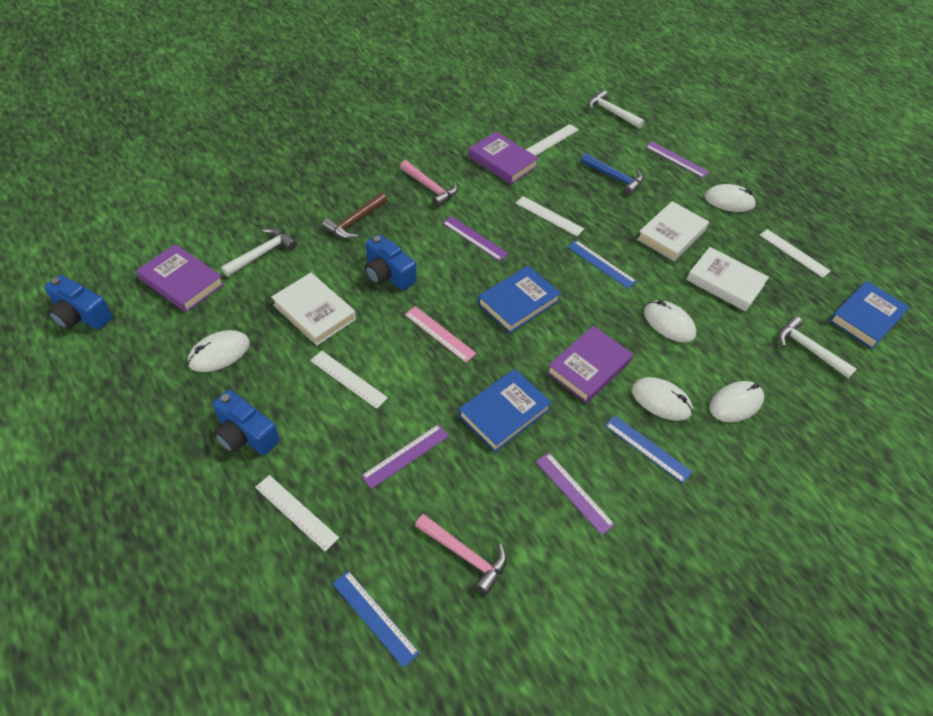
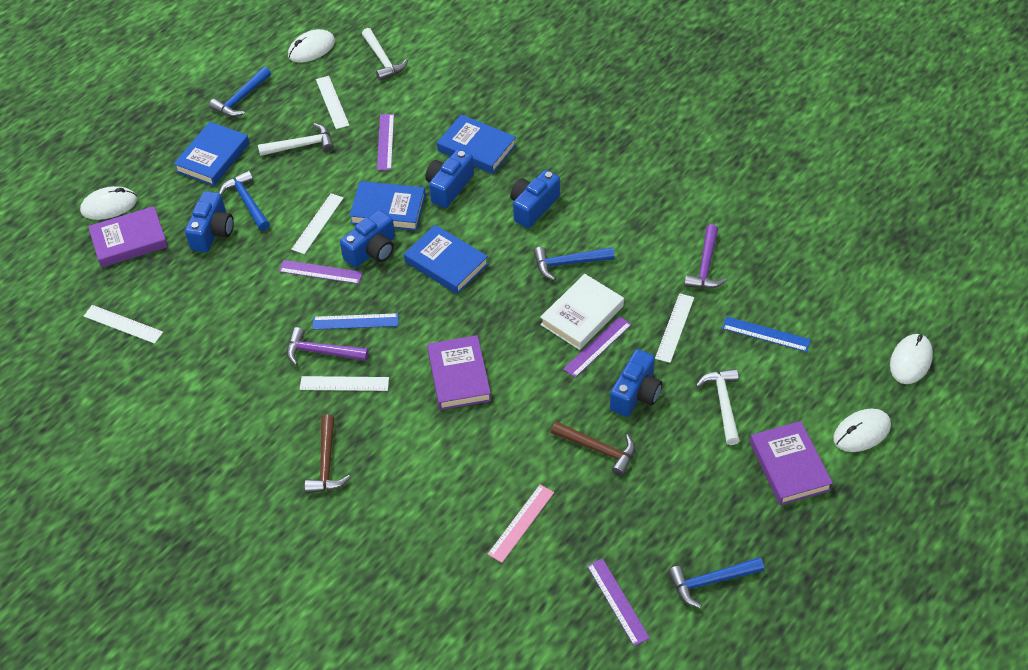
blue book: 3 -> 4
blue camera: 3 -> 5
blue hammer: 1 -> 4
blue ruler: 3 -> 2
brown hammer: 1 -> 2
pink hammer: 2 -> 0
purple hammer: 0 -> 2
white book: 3 -> 1
white mouse: 5 -> 4

